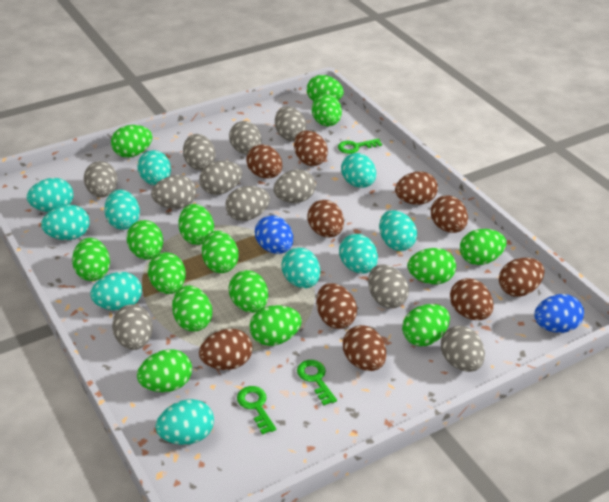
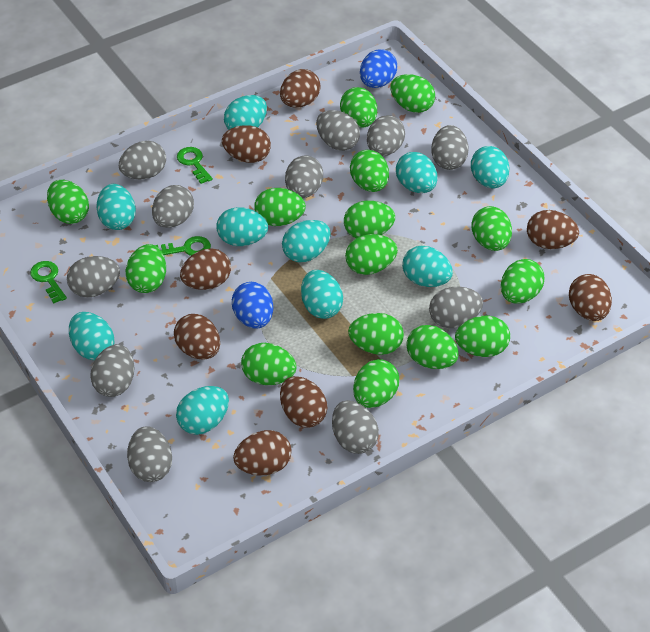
brown egg: 10 -> 8

